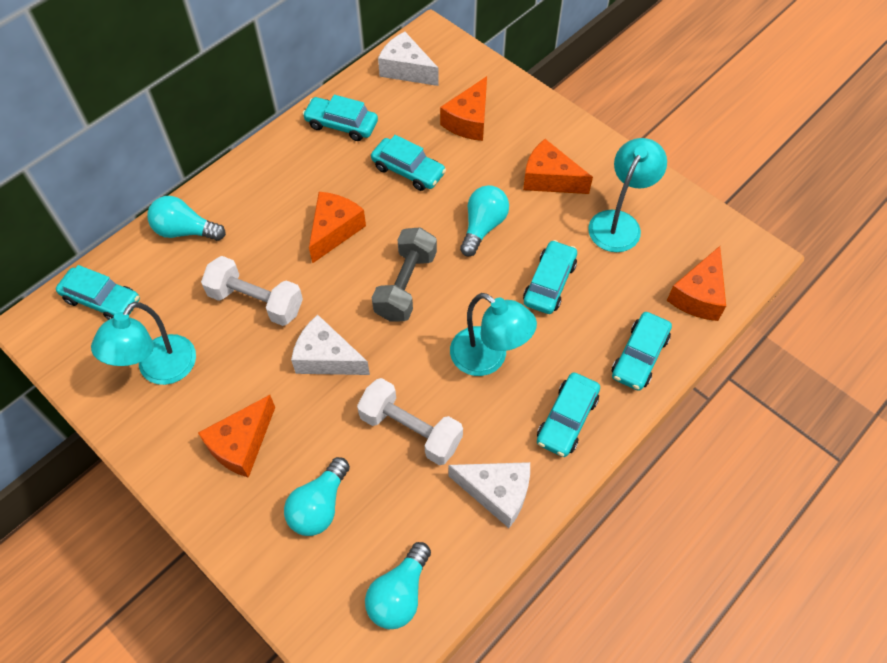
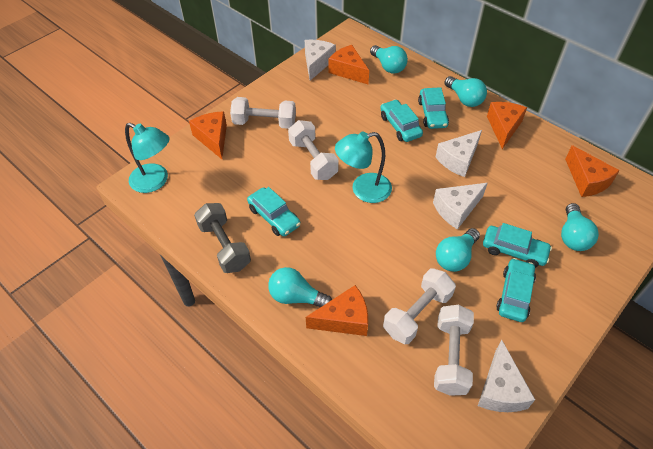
turquoise car: 6 -> 5
turquoise lamp: 3 -> 2
turquoise light bulb: 4 -> 5
white cheese: 3 -> 4
white dumbbell: 2 -> 4

